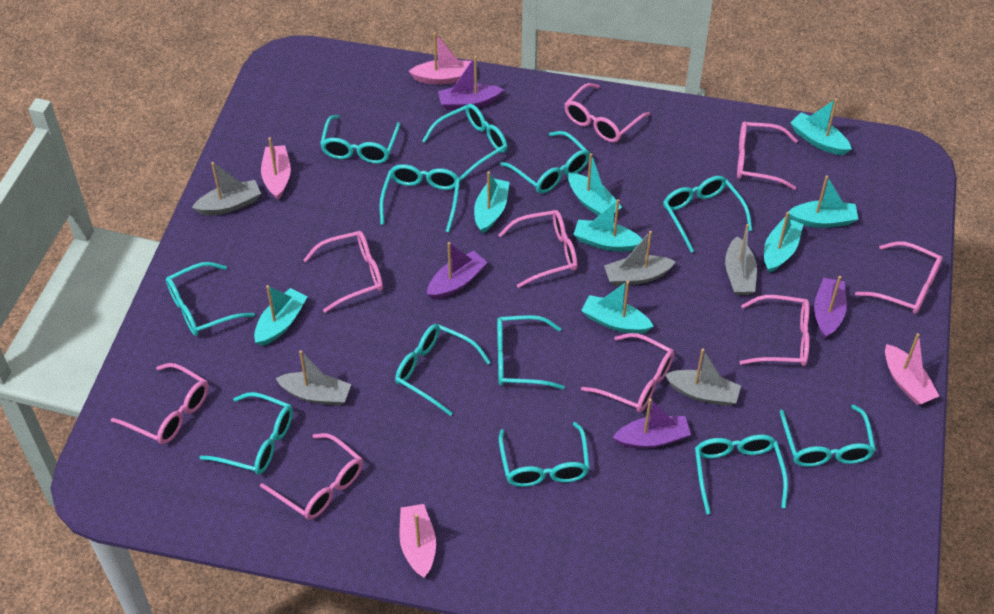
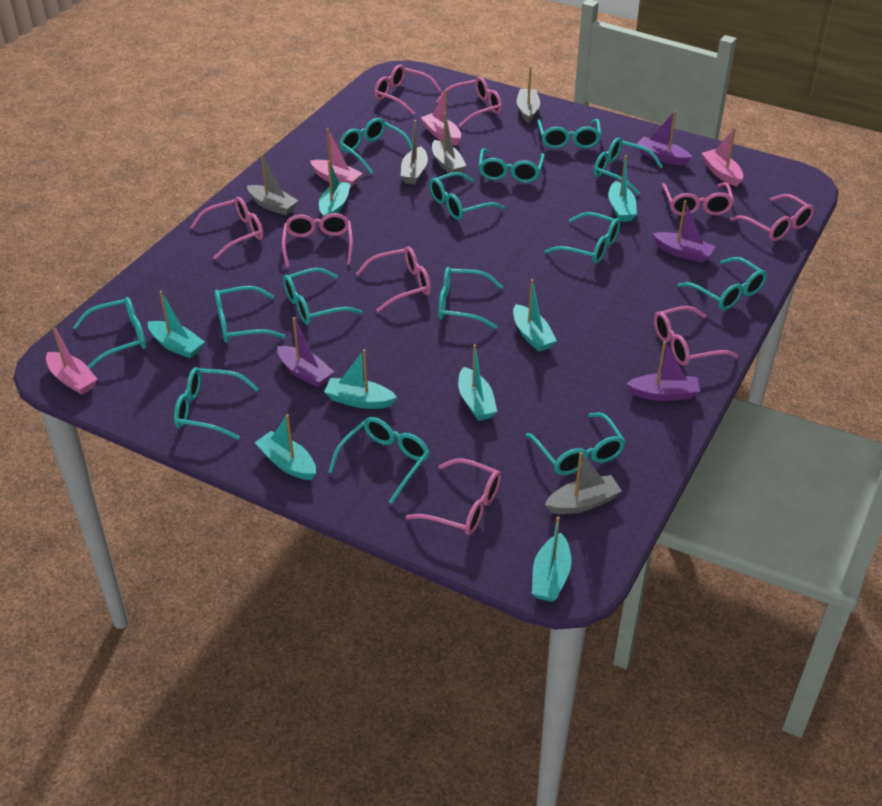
turquoise glasses: 12 -> 14

